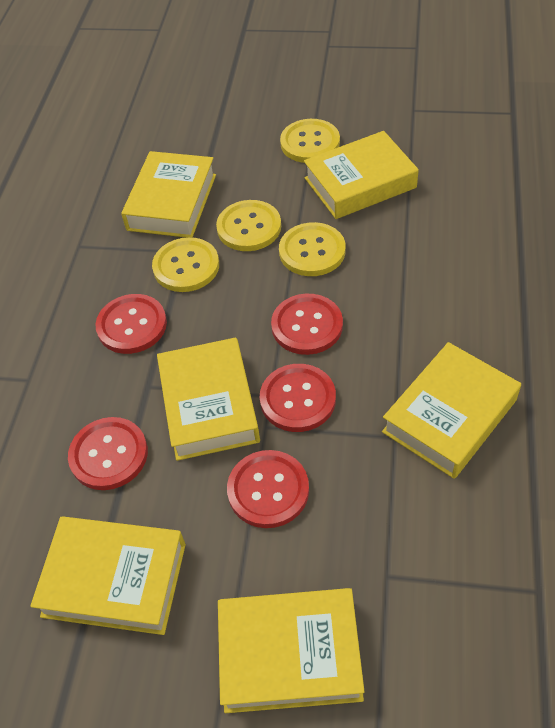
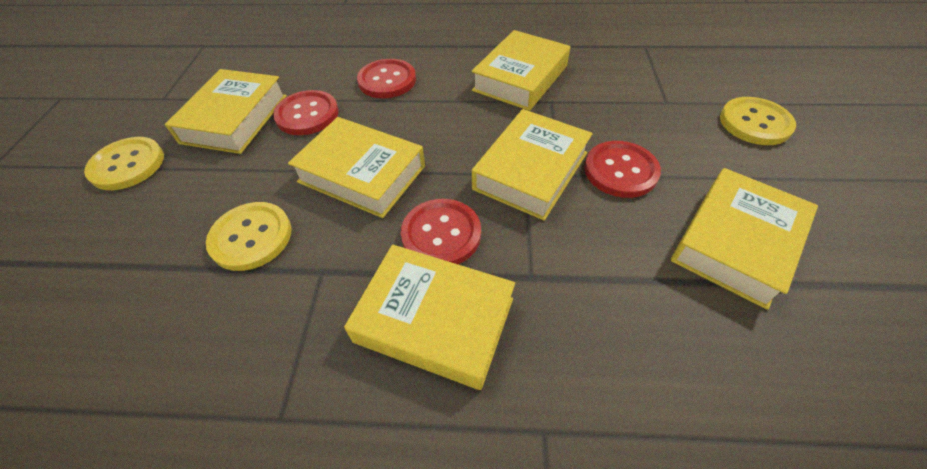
red button: 5 -> 4
yellow button: 4 -> 3

